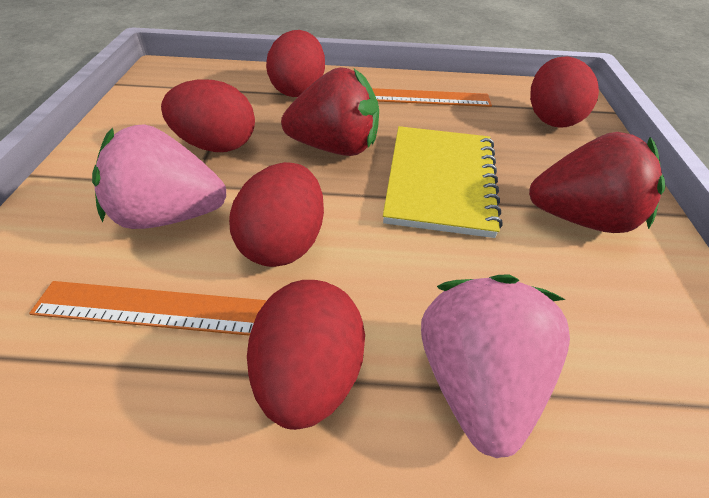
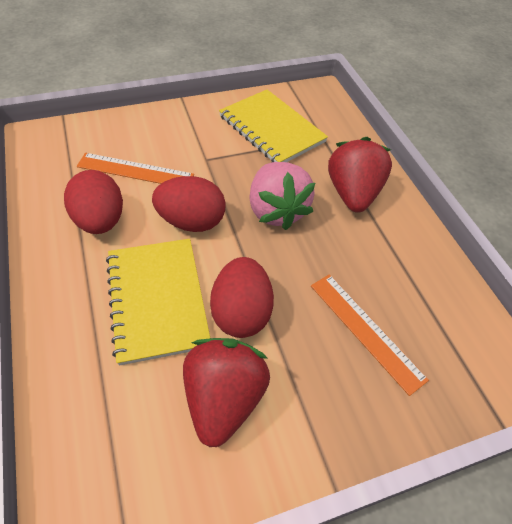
pink strawberry: 2 -> 1
red egg: 5 -> 3
yellow notebook: 1 -> 2

